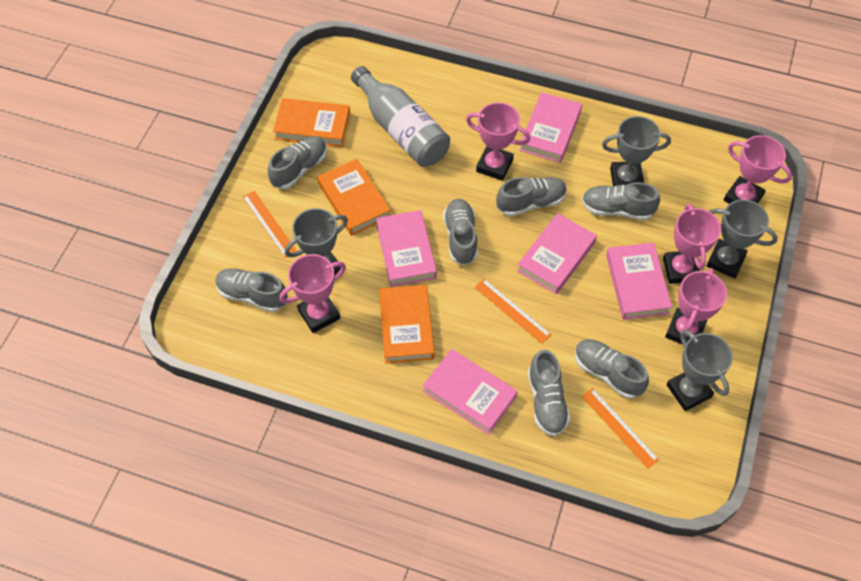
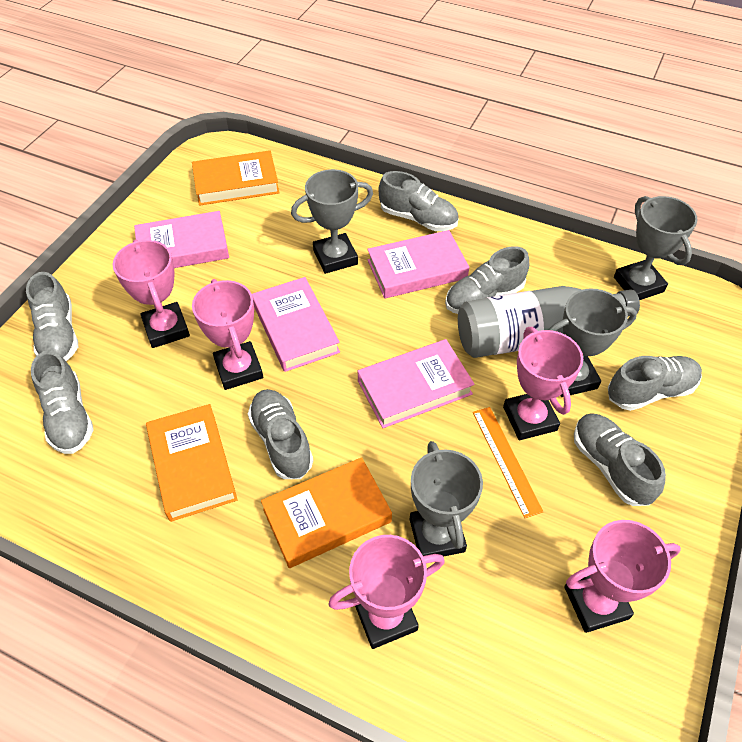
orange ruler: 3 -> 1
pink book: 5 -> 4

